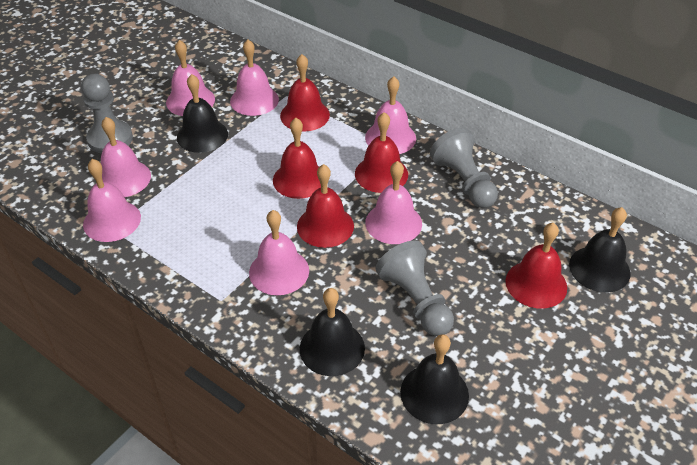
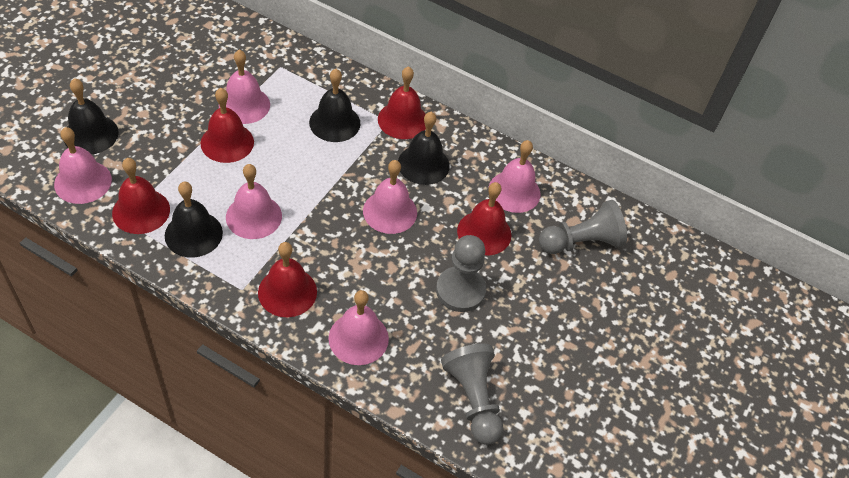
pink bell: 7 -> 6

